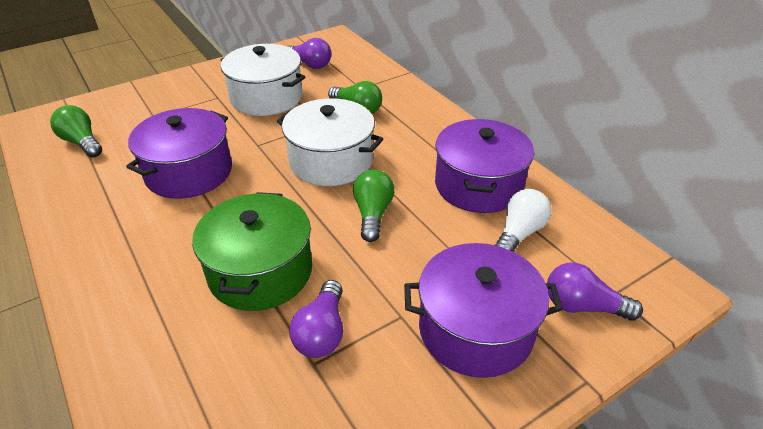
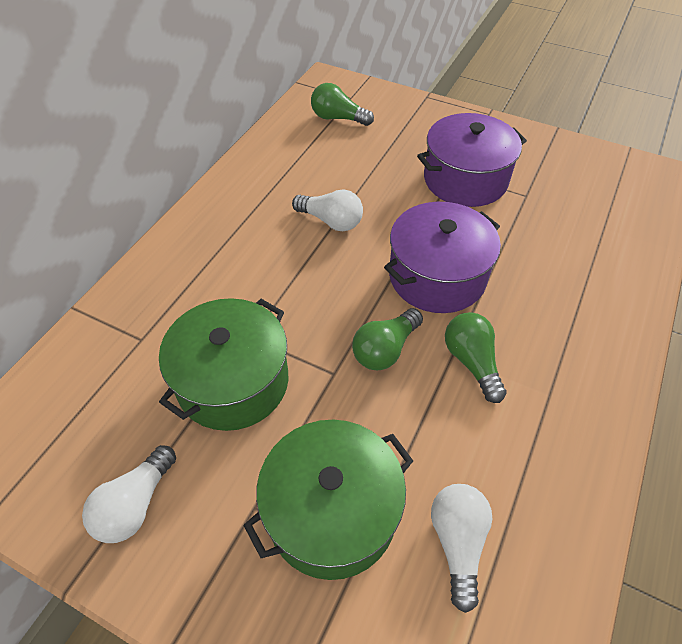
green pot: 1 -> 2
purple light bulb: 3 -> 0
purple pot: 3 -> 2
white light bulb: 1 -> 3
white pot: 2 -> 0

